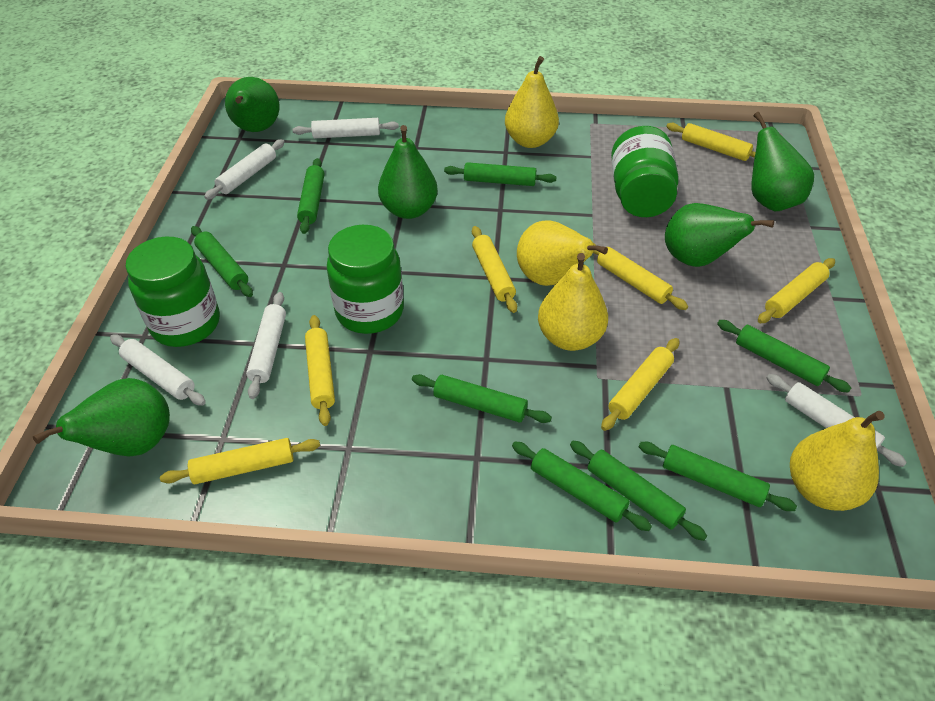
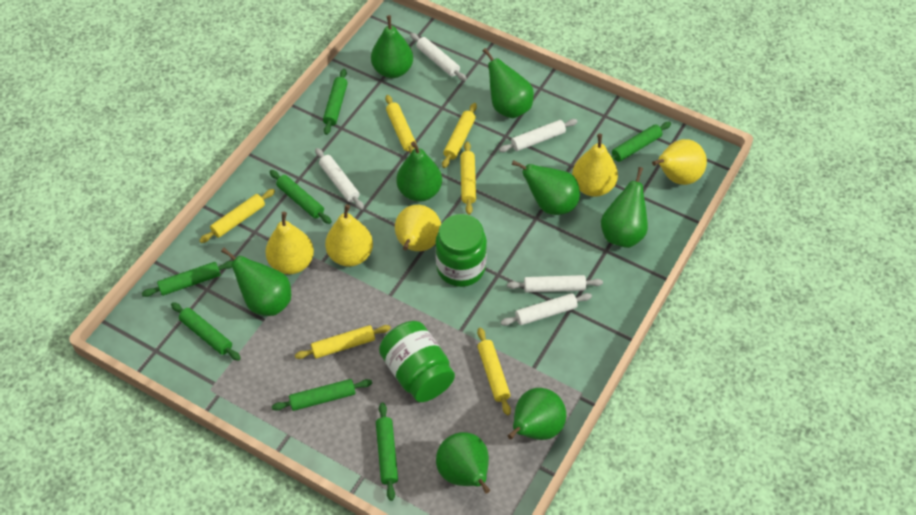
green jar: 3 -> 2
green pear: 5 -> 8
green rolling pin: 8 -> 7
yellow pear: 4 -> 5
yellow rolling pin: 7 -> 6

